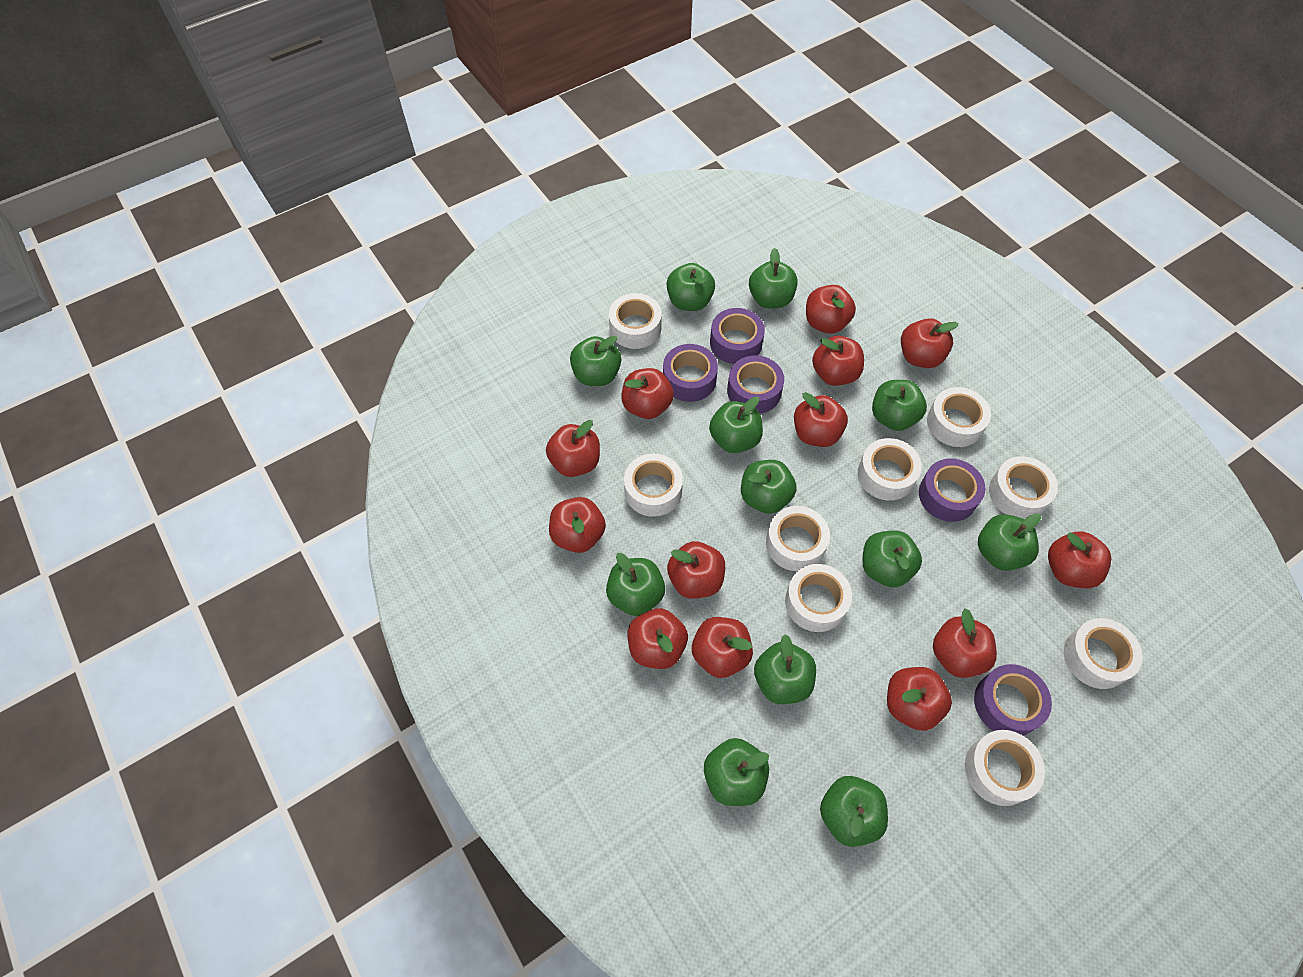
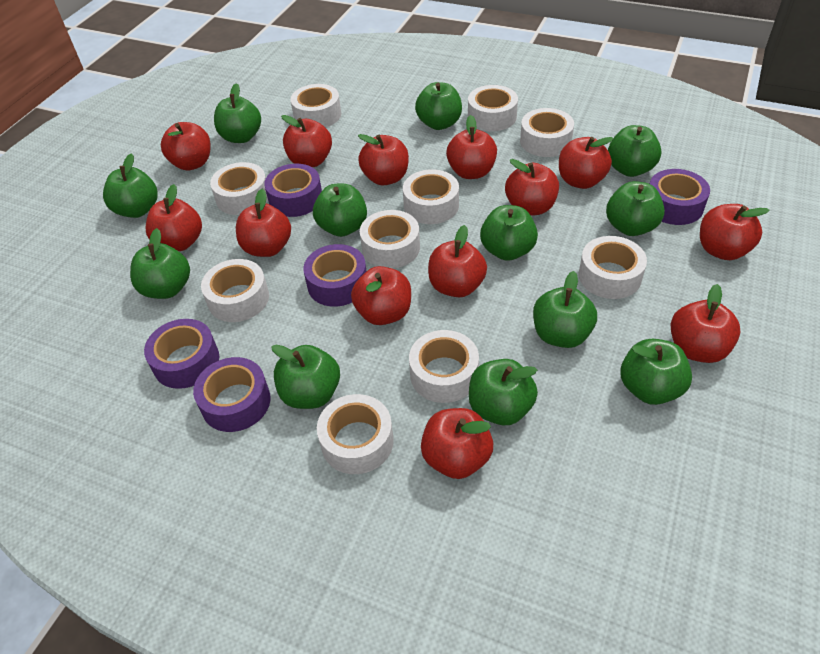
white tape: 9 -> 10

